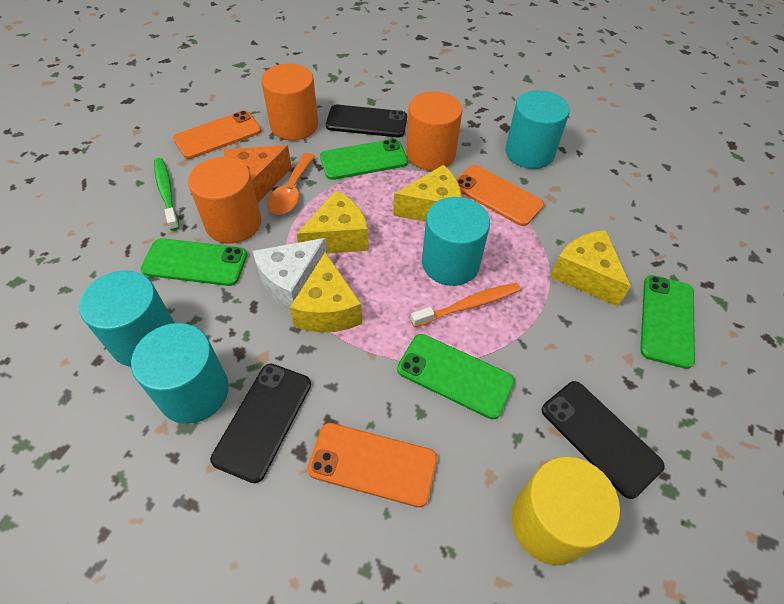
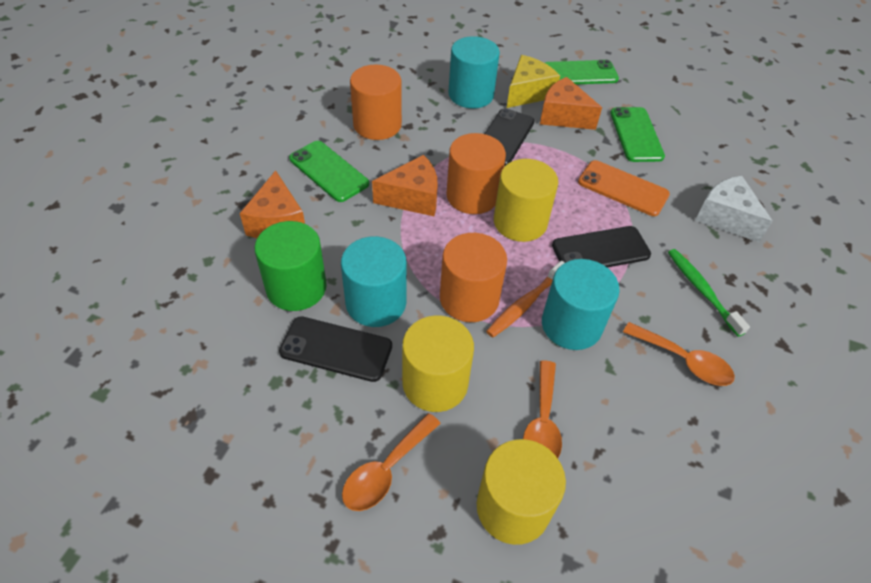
green cylinder: 0 -> 1
green phone: 4 -> 3
orange cheese: 1 -> 3
orange phone: 3 -> 1
orange spoon: 1 -> 3
turquoise cylinder: 4 -> 3
yellow cheese: 4 -> 1
yellow cylinder: 1 -> 3

